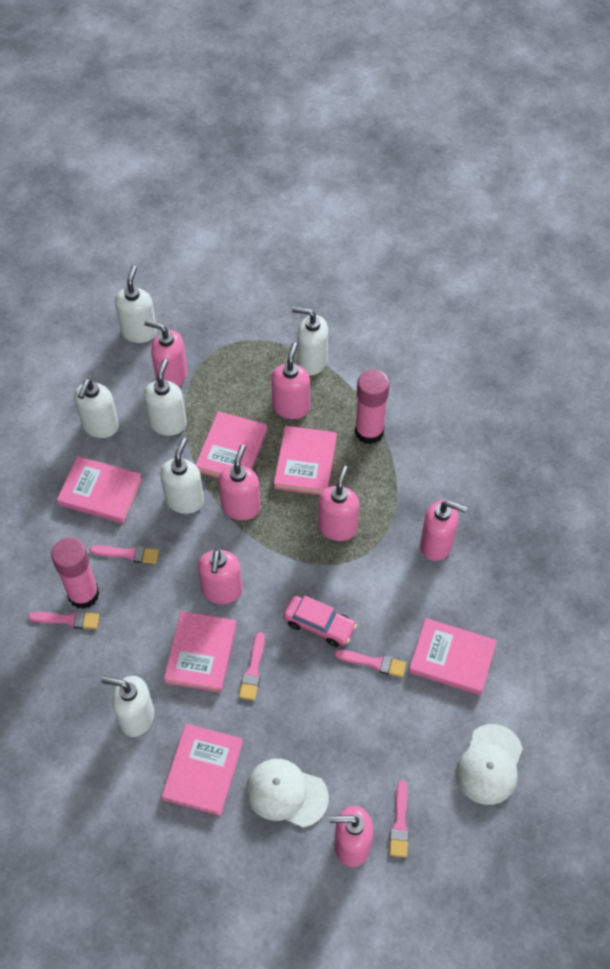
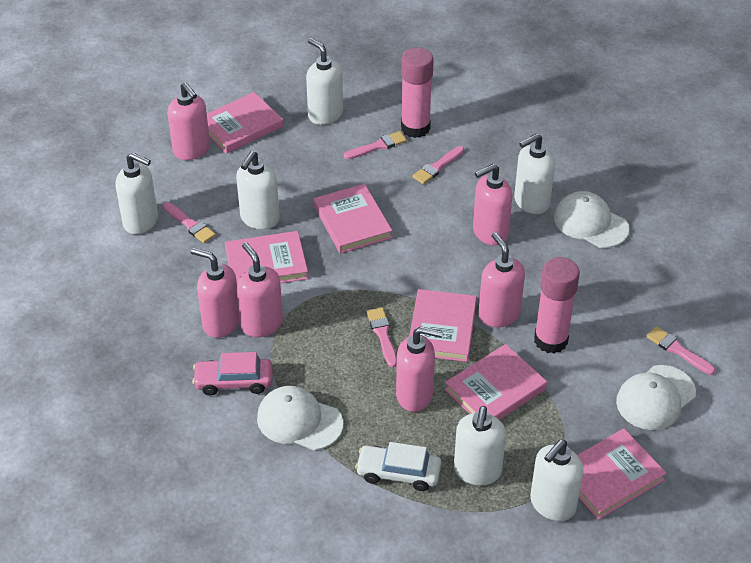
pink soap dispenser: 7 -> 6
white cap: 2 -> 3
white car: 0 -> 1

